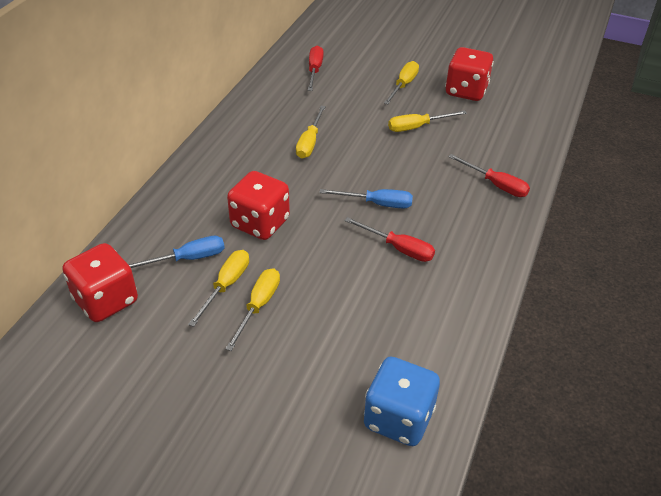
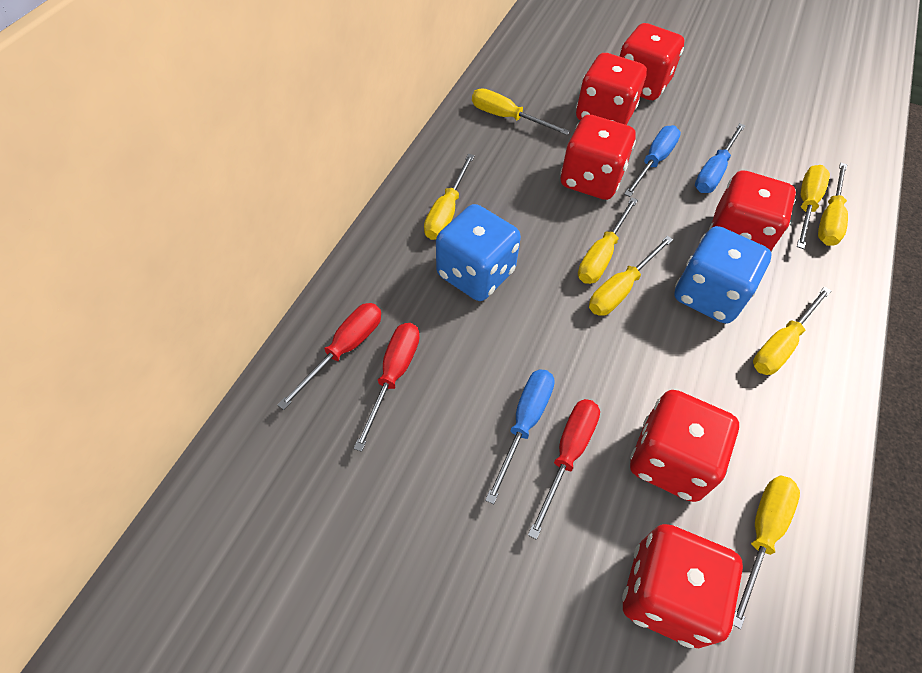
blue dice: 1 -> 2
blue screwdriver: 2 -> 3
red dice: 3 -> 6
yellow screwdriver: 5 -> 8

